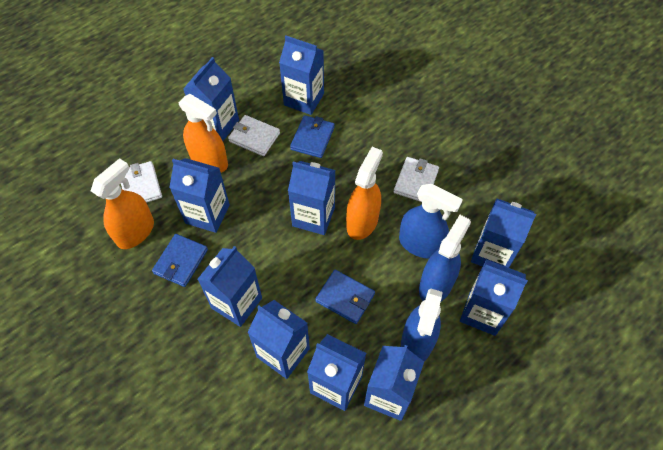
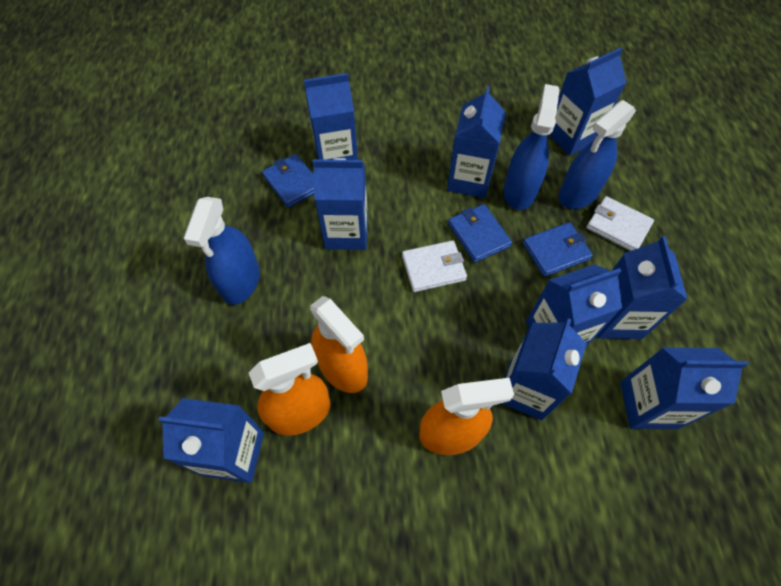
blue carton: 10 -> 9
white wallet: 3 -> 2

